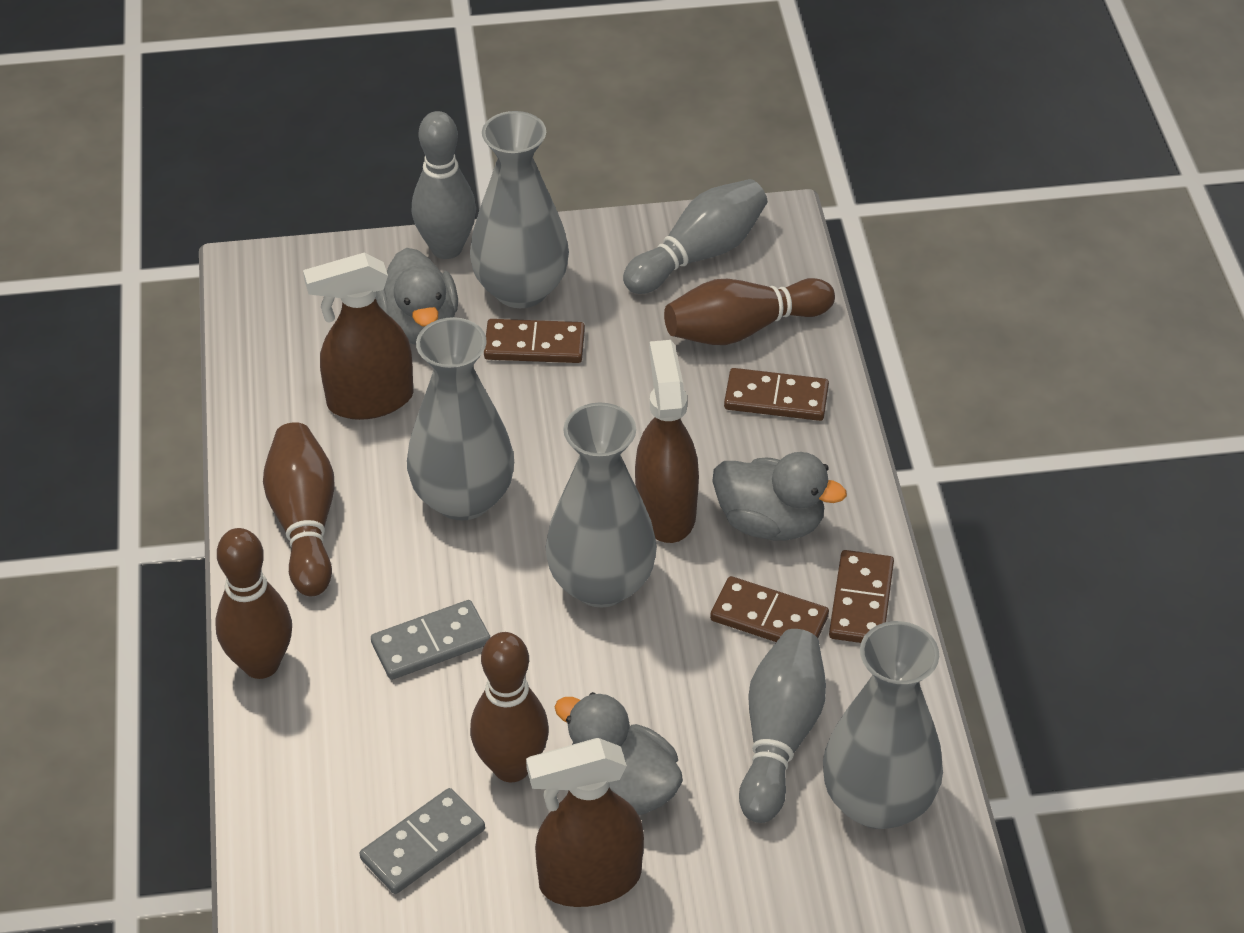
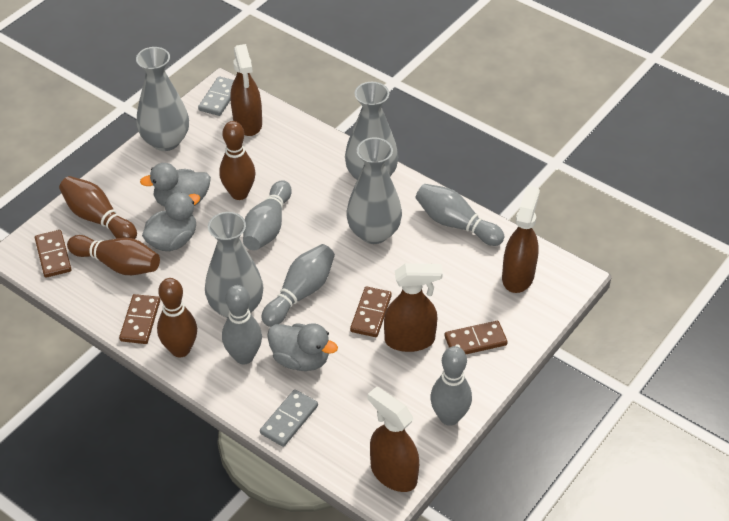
brown spray bottle: 3 -> 4
grey bowling pin: 3 -> 5

